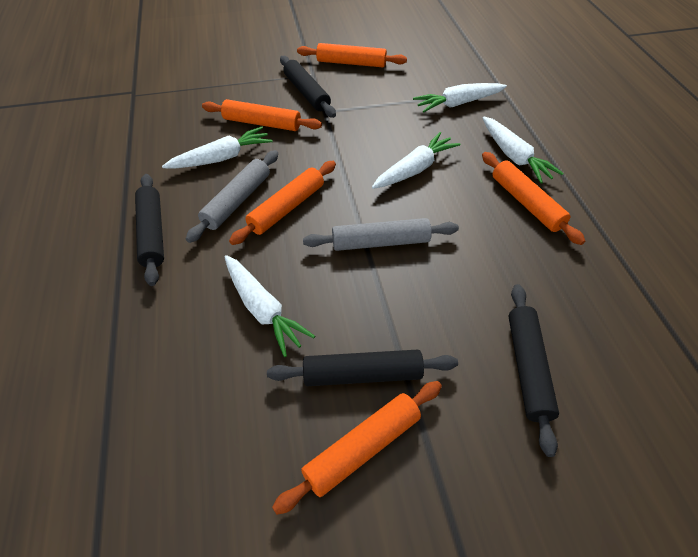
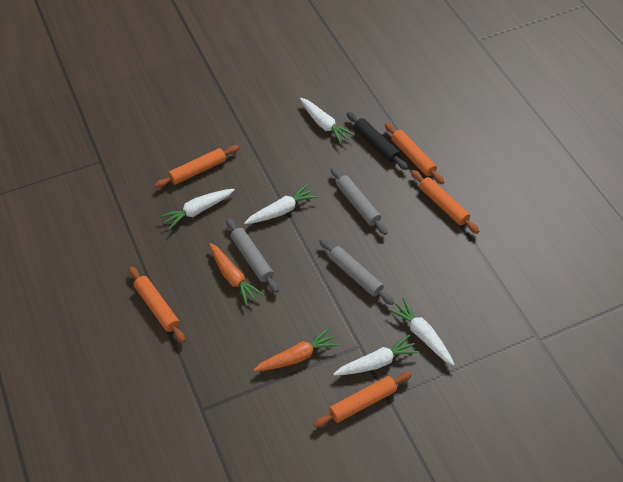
black rolling pin: 4 -> 1
grey rolling pin: 2 -> 3
orange carrot: 0 -> 2

